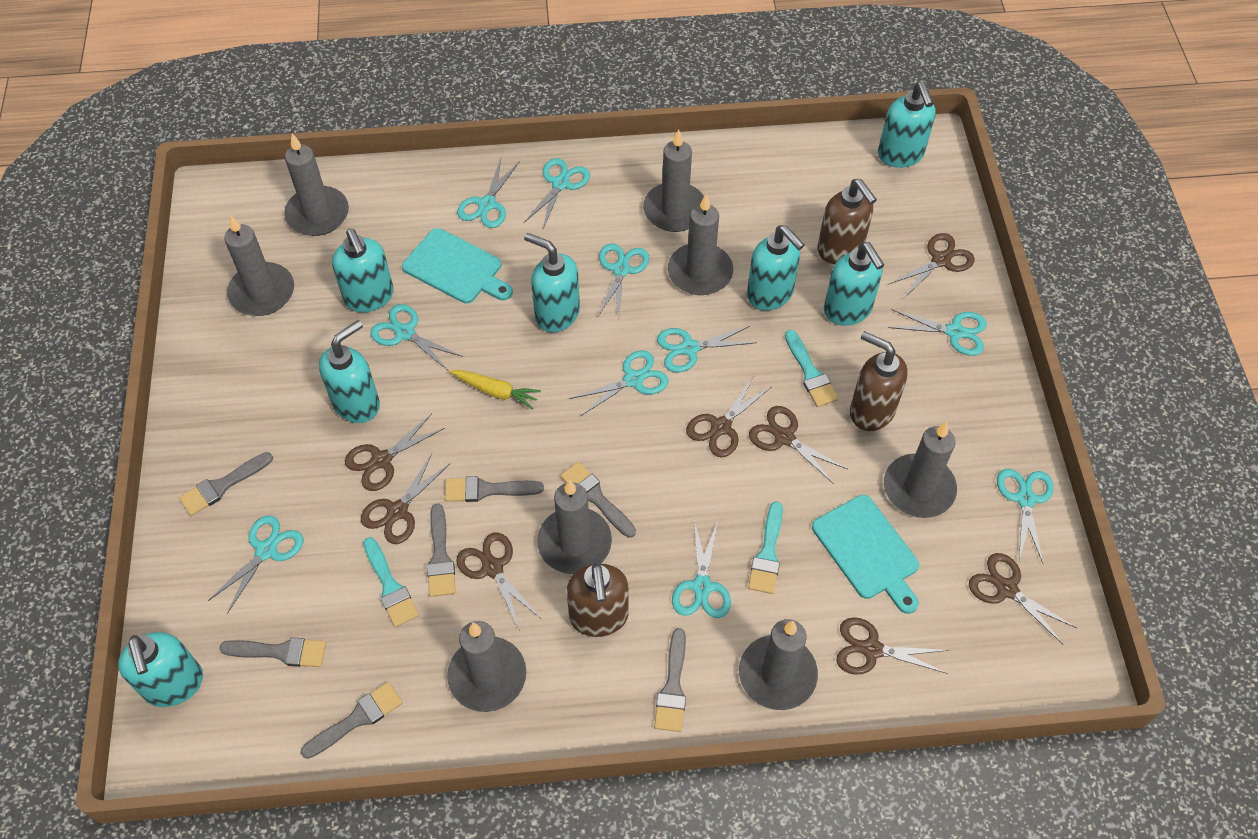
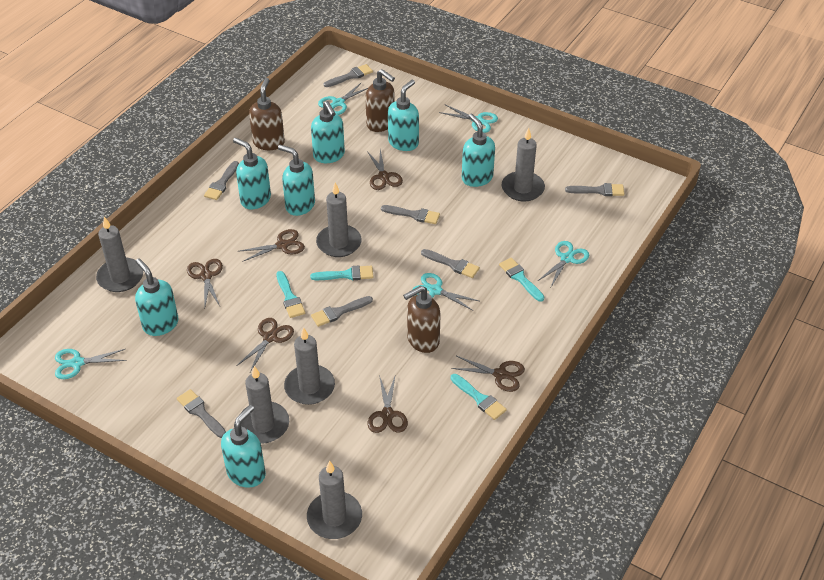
brown scissors: 8 -> 6
grey candle: 8 -> 6
turquoise brush: 3 -> 4
turquoise cutting board: 2 -> 0
turquoise scissors: 10 -> 5
yellow carrot: 1 -> 0

